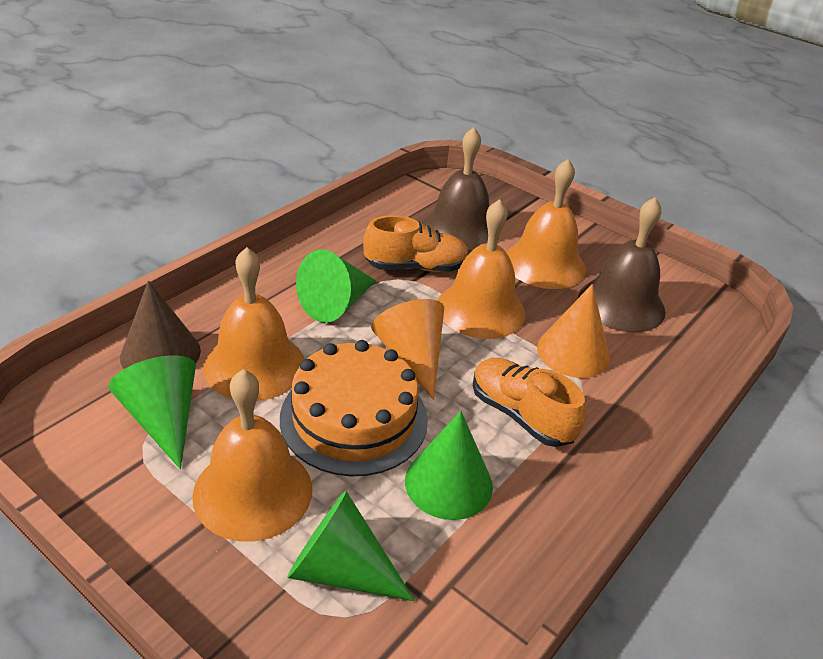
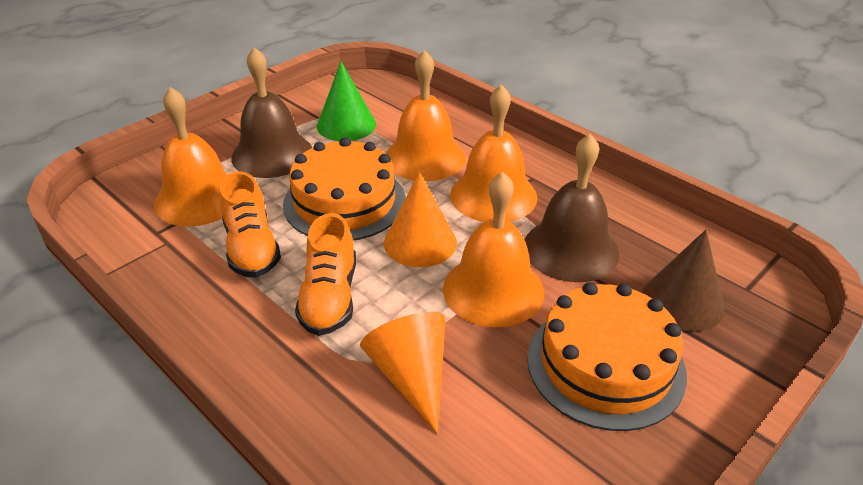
green cone: 4 -> 1
orange cake: 1 -> 2

